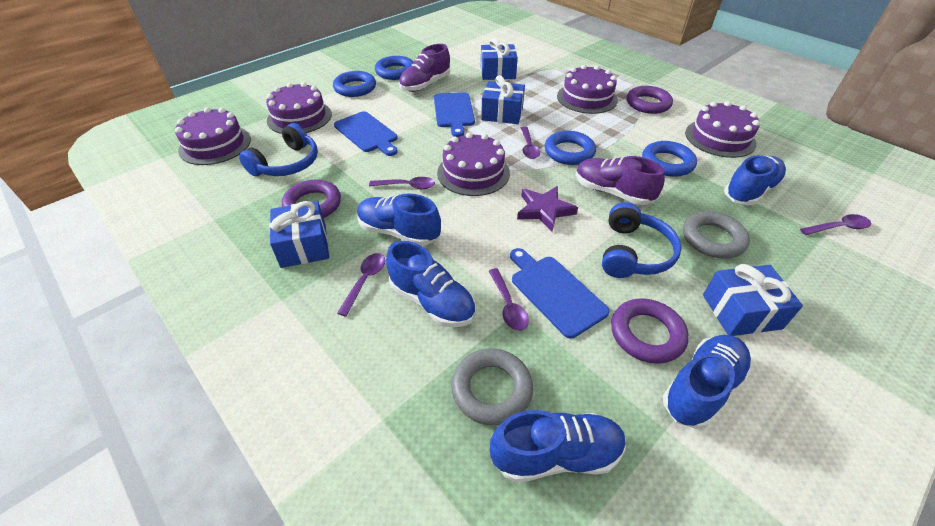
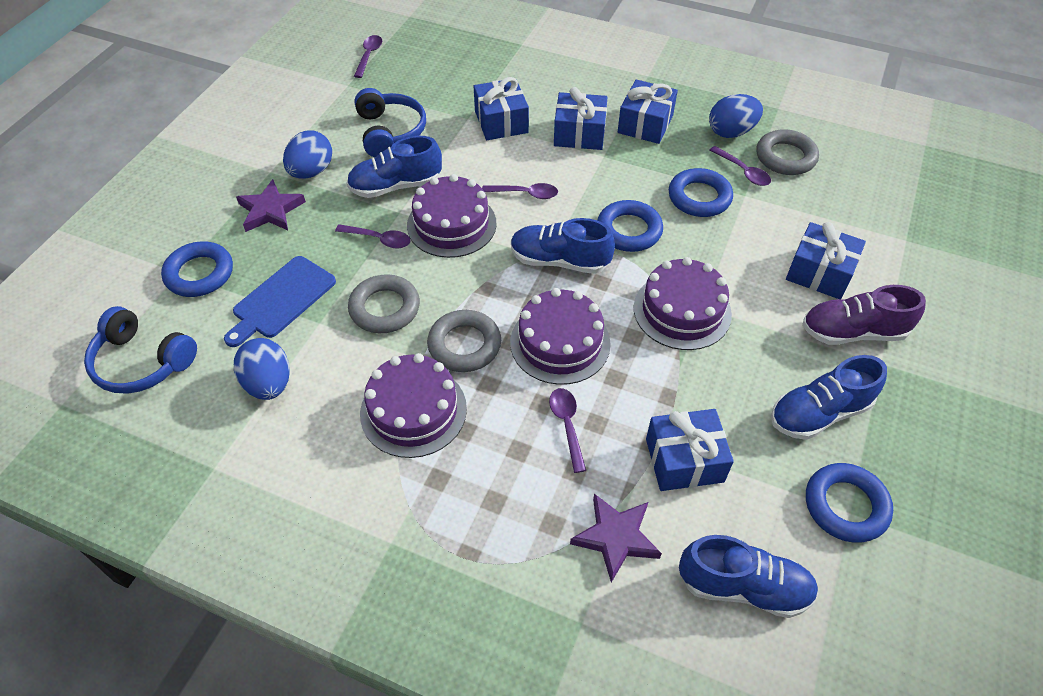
blue cutting board: 3 -> 1
blue egg: 0 -> 3
blue gift: 4 -> 5
blue shoe: 5 -> 4
grey ring: 2 -> 3
purple cake: 5 -> 4
purple ring: 3 -> 0
purple shoe: 2 -> 1
purple star: 1 -> 2

